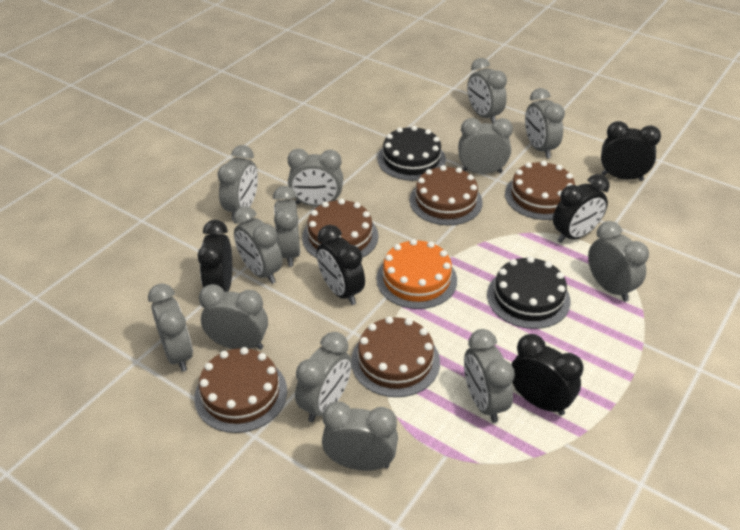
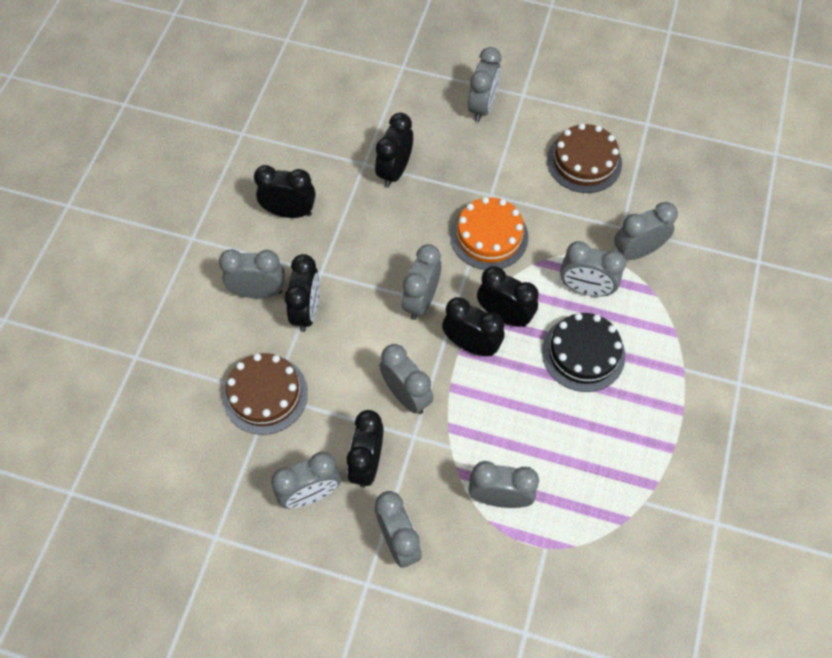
black cake: 2 -> 1
black clock: 5 -> 6
brown cake: 5 -> 2
grey clock: 13 -> 9

